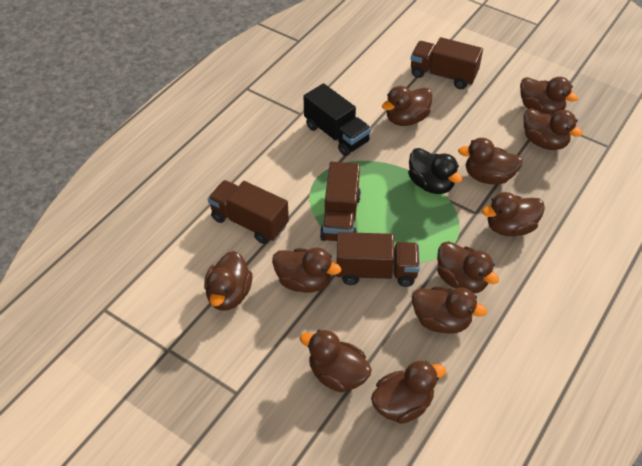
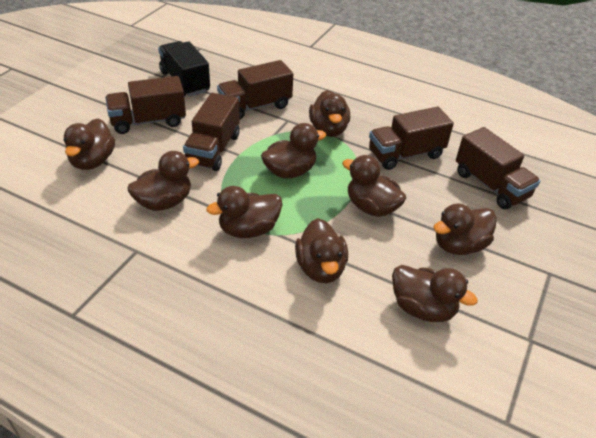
black duck: 1 -> 0
brown duck: 11 -> 9
brown truck: 4 -> 5

